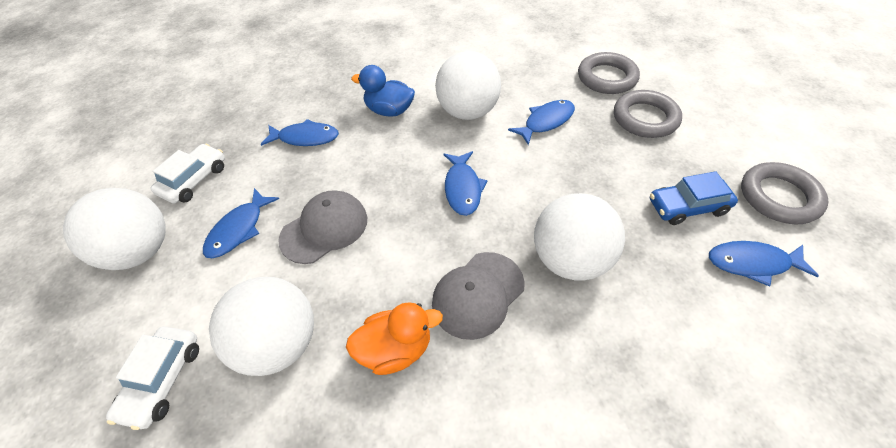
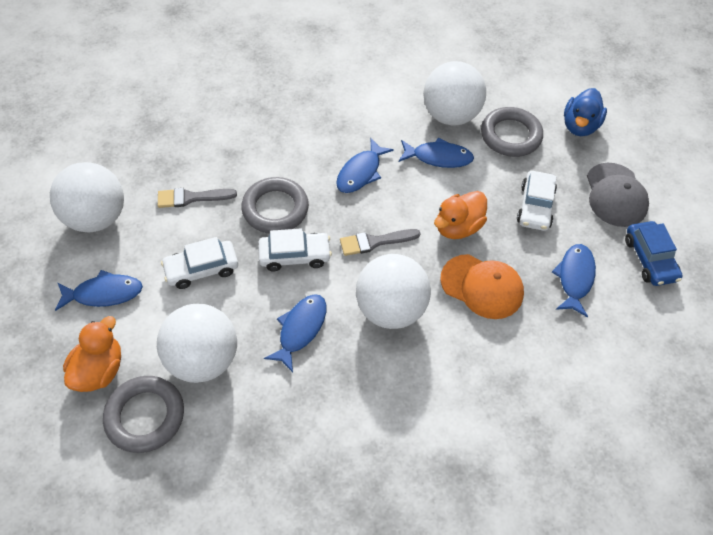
grey brush: 0 -> 2
grey cap: 2 -> 1
orange cap: 0 -> 1
orange duck: 1 -> 2
white car: 2 -> 3

